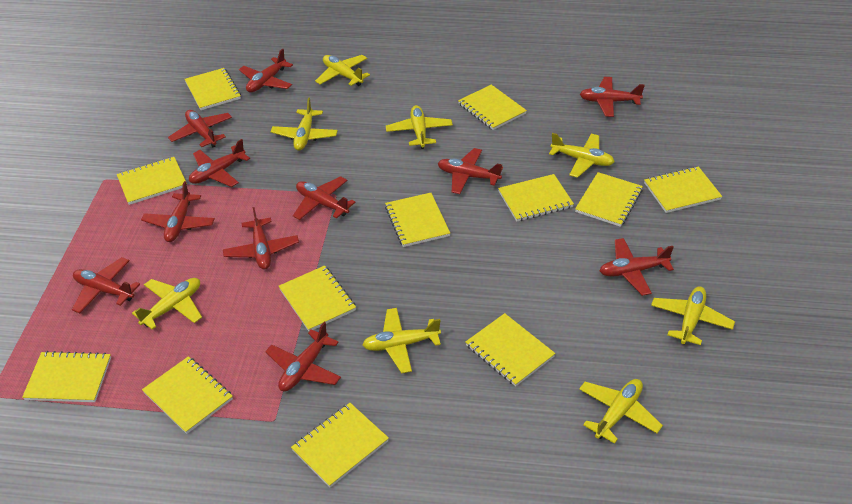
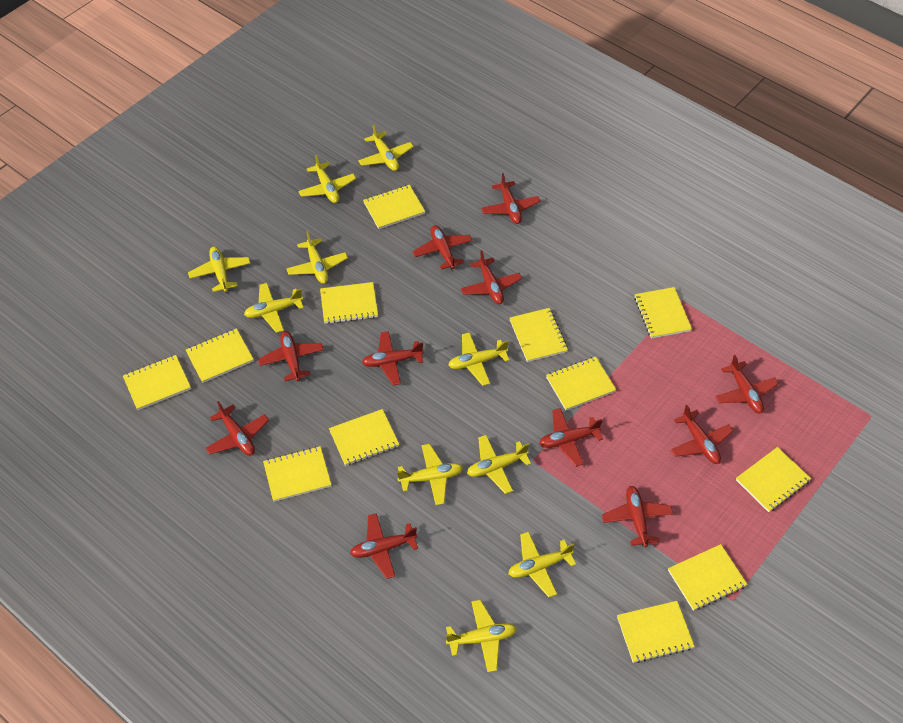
yellow plane: 8 -> 10

